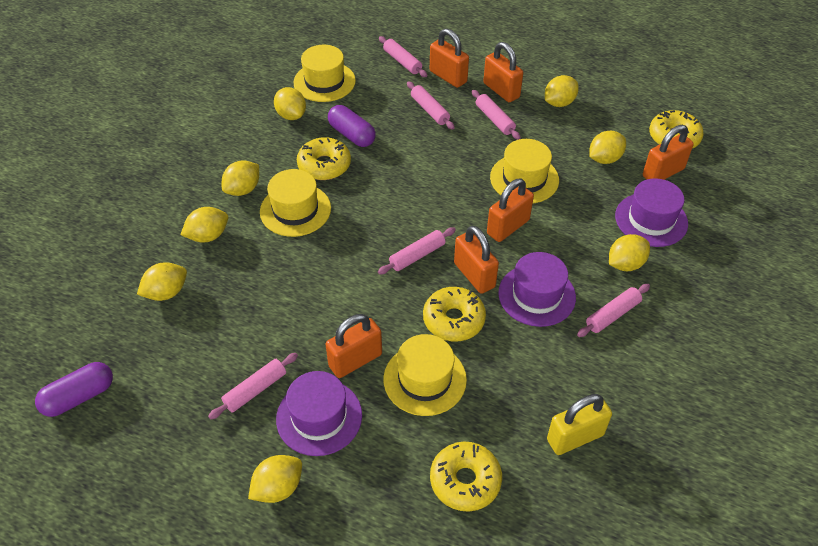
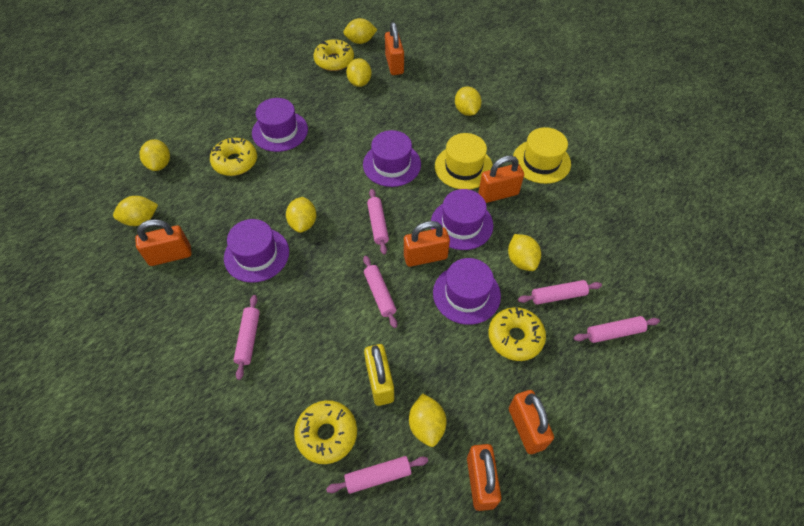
purple capsule: 2 -> 0
purple hat: 3 -> 5
yellow hat: 4 -> 2

